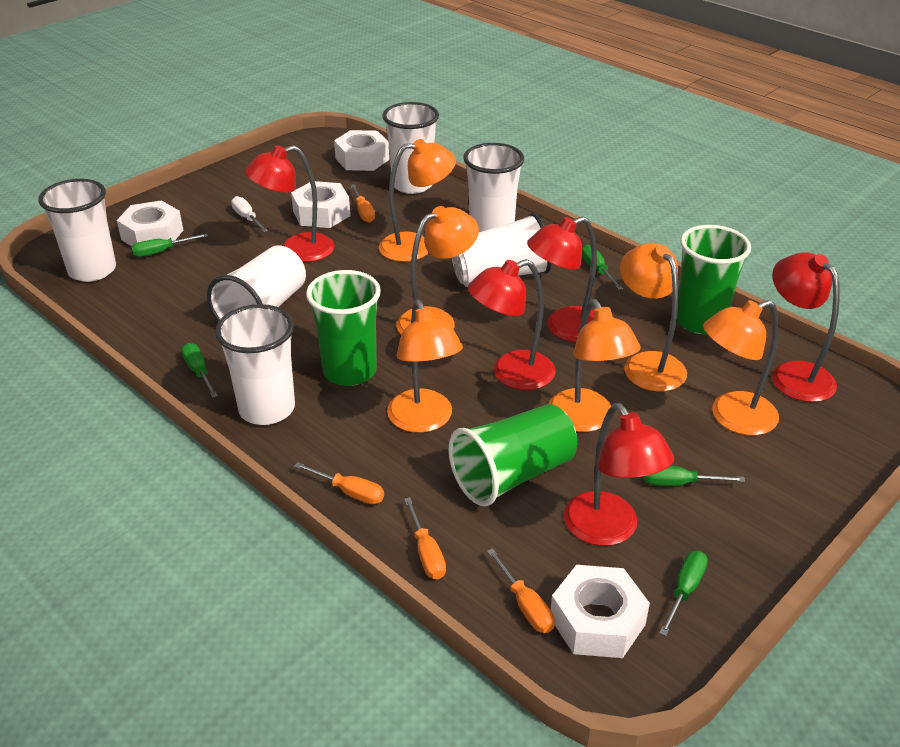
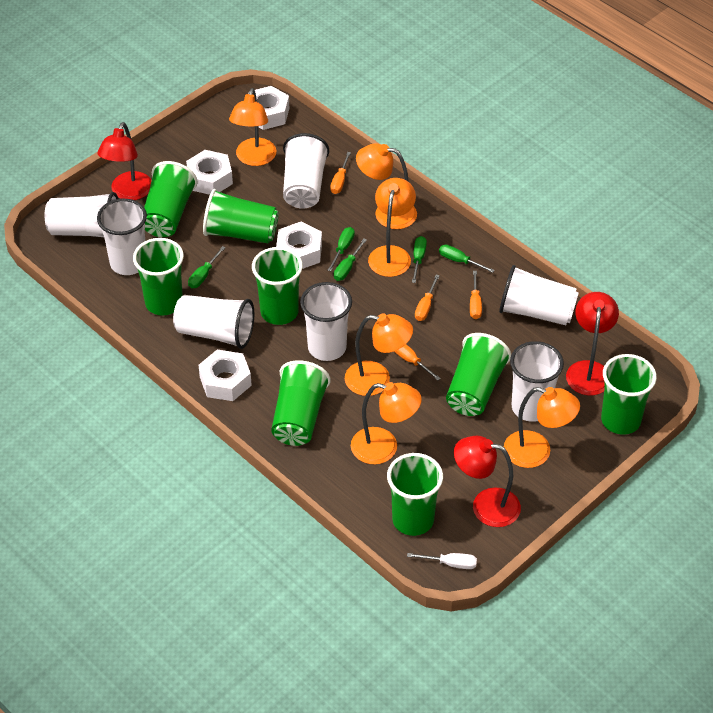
green cup: 3 -> 8
red lamp: 5 -> 3
white cup: 6 -> 7

